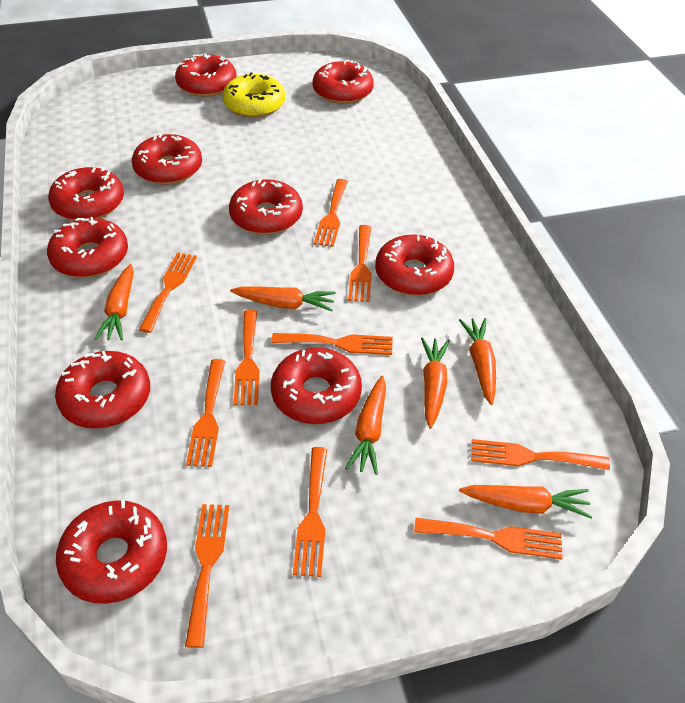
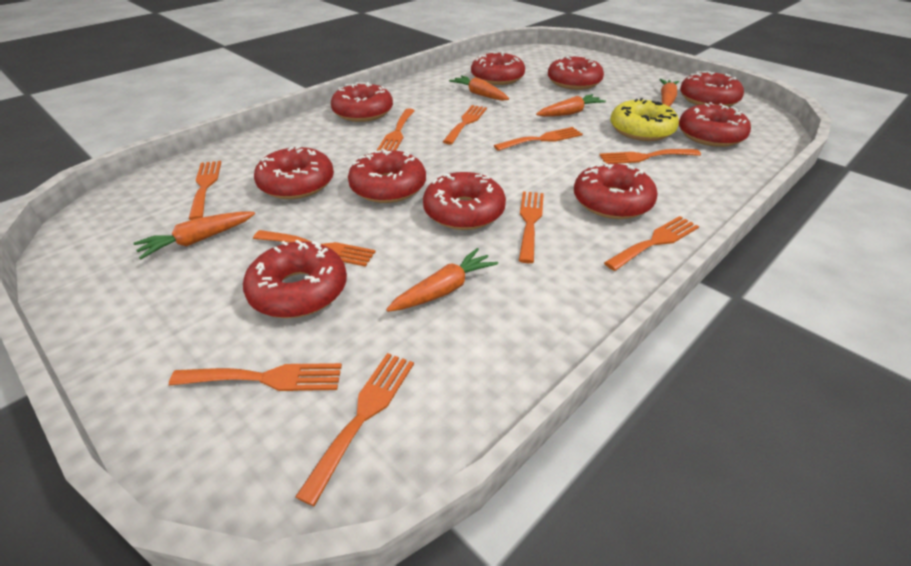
orange carrot: 6 -> 5

